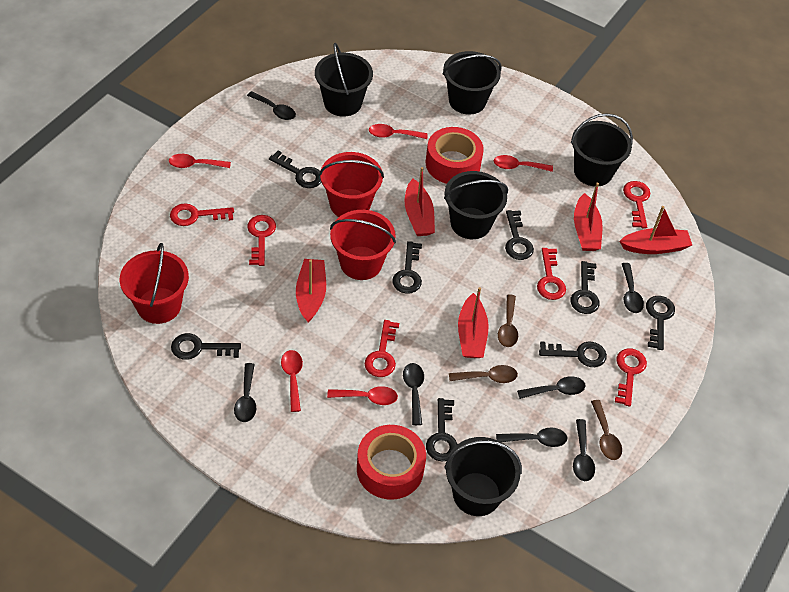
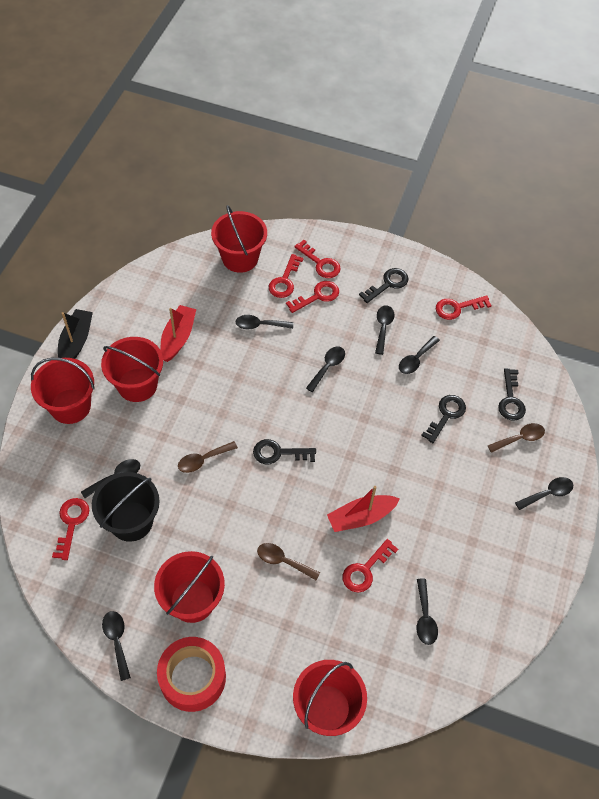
black boat: 0 -> 1
black bucket: 5 -> 1
black key: 8 -> 4
black spoon: 7 -> 8
red boat: 5 -> 2
red bucket: 3 -> 5
red spoon: 5 -> 0
red tape: 2 -> 1

